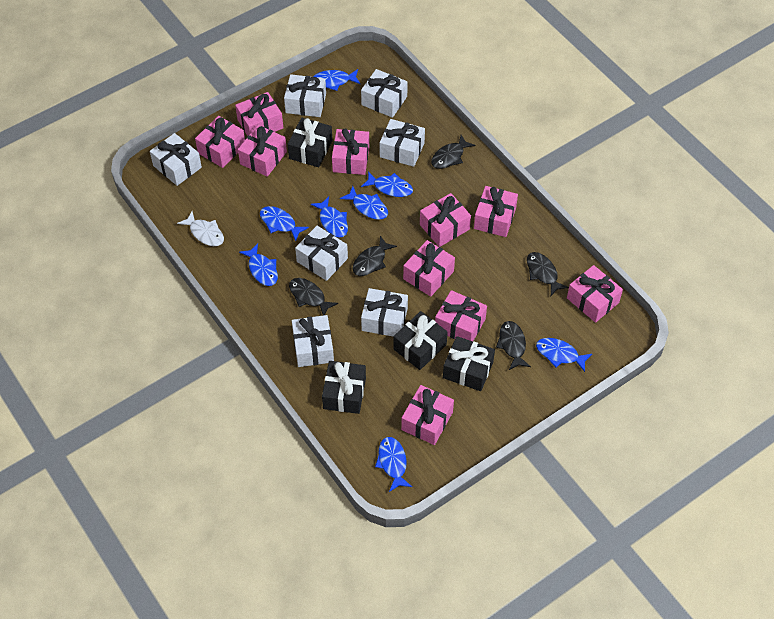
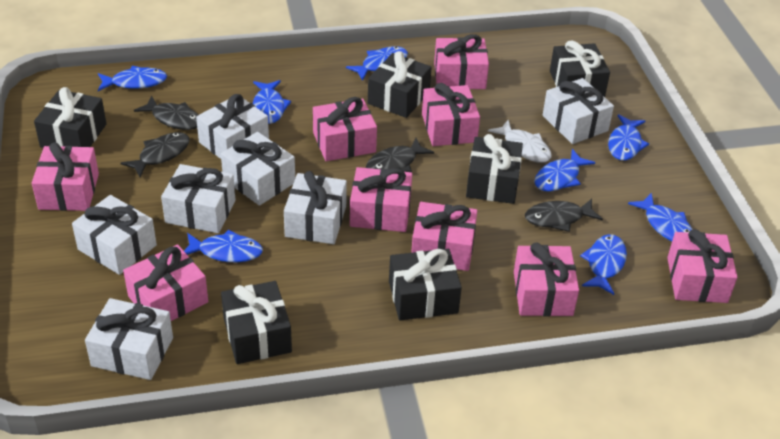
black fish: 5 -> 4
black gift: 4 -> 6
pink gift: 10 -> 9

